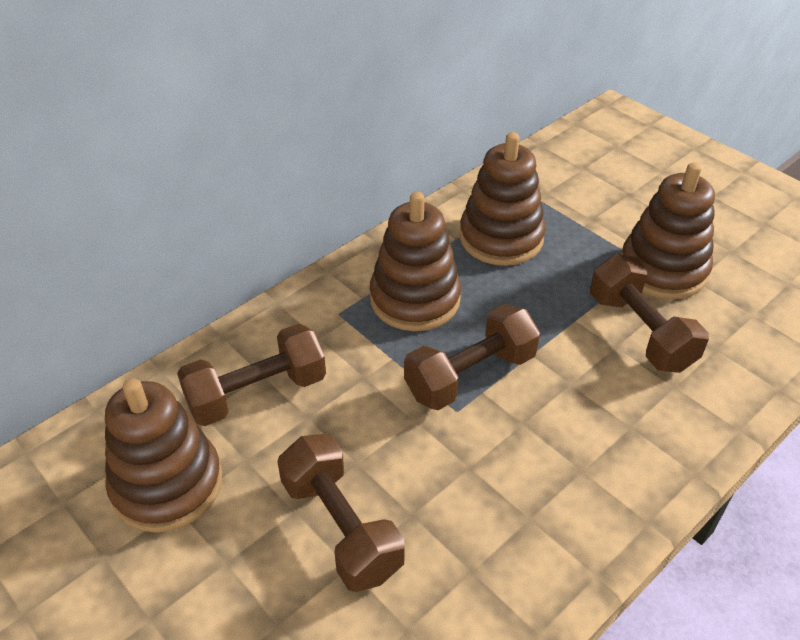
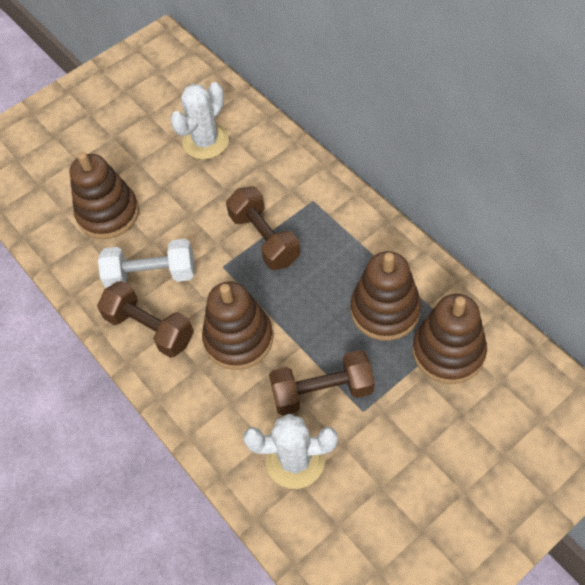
brown dumbbell: 4 -> 3
white cactus: 0 -> 2
white dumbbell: 0 -> 1

